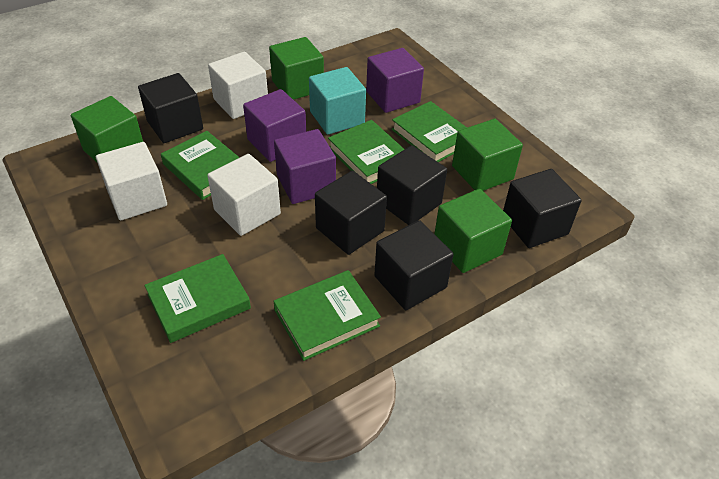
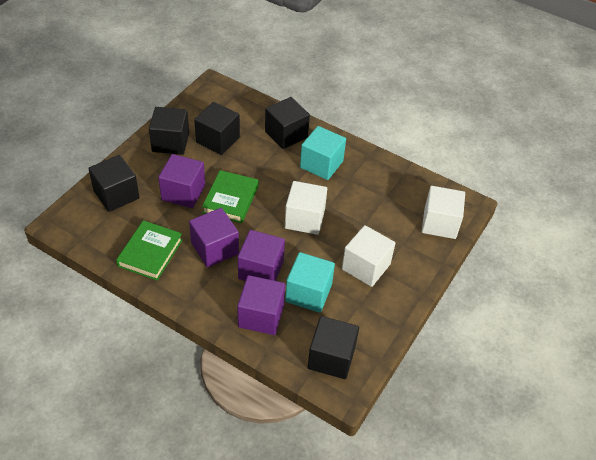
green book: 5 -> 2
green cube: 4 -> 0
purple cube: 3 -> 4
turquoise cube: 1 -> 2

